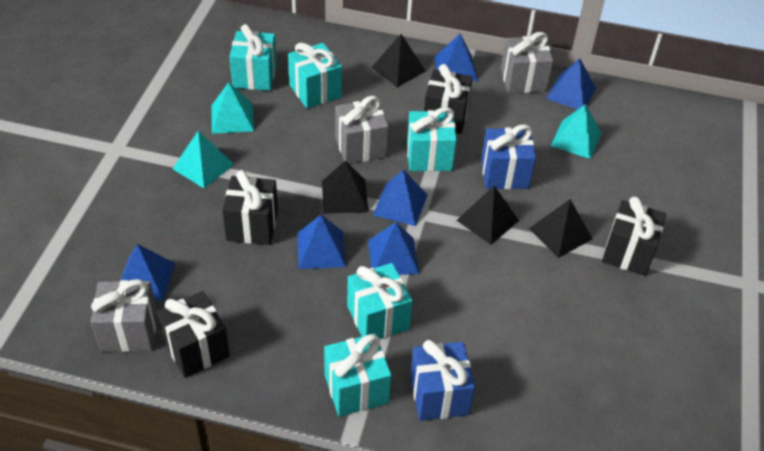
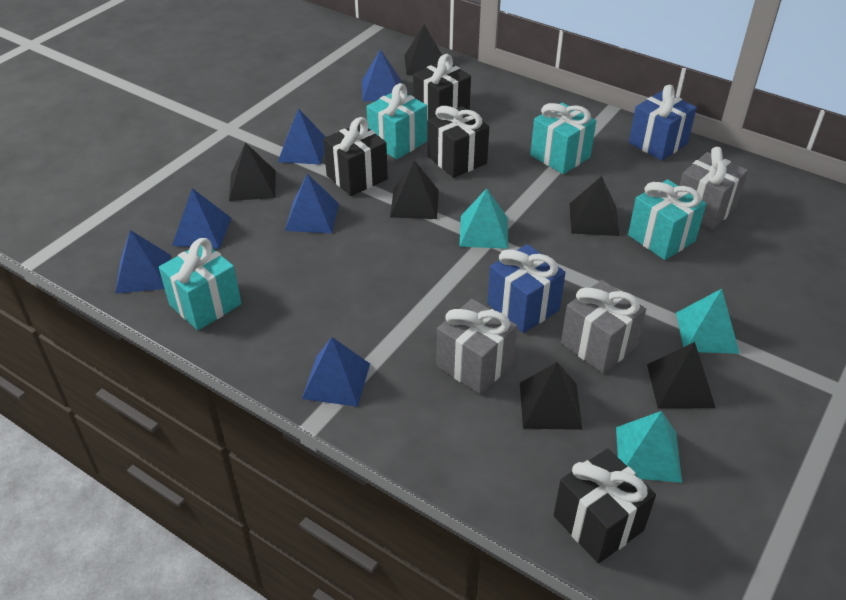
black pyramid: 4 -> 6
turquoise gift: 5 -> 4

